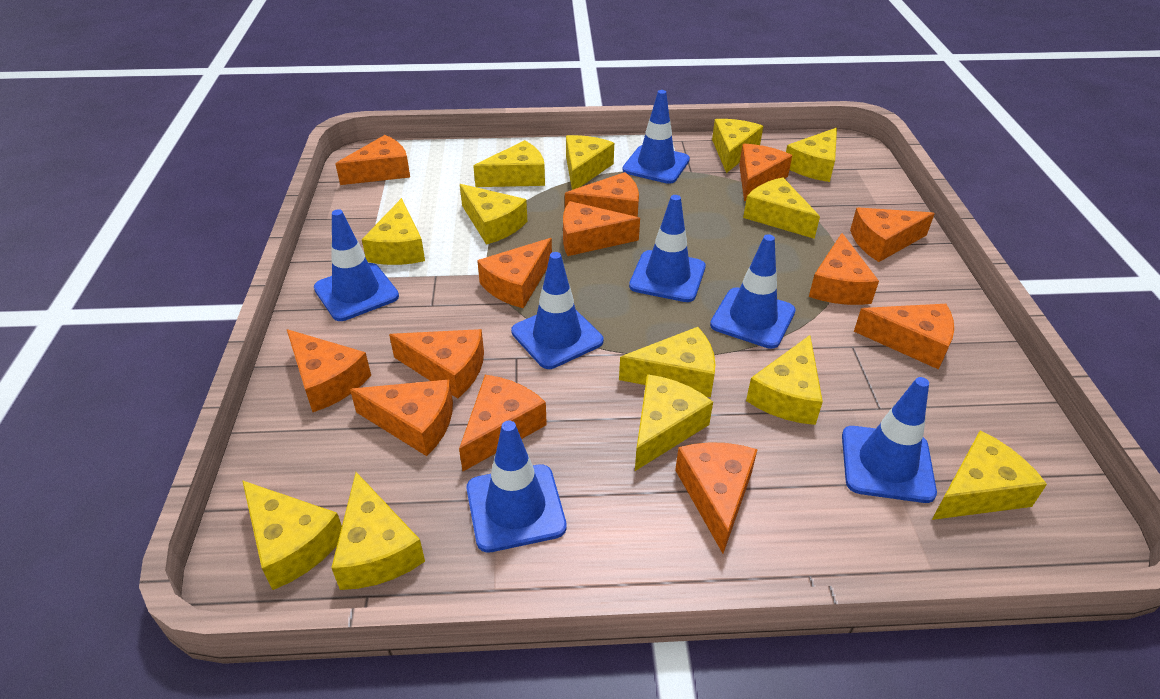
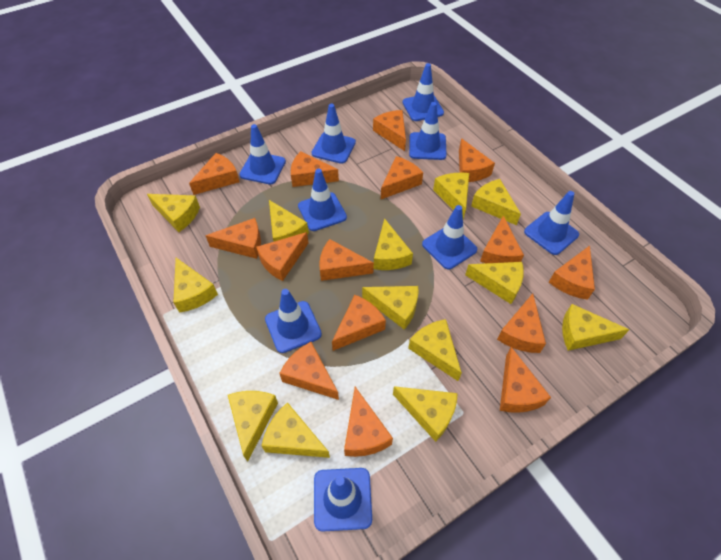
blue traffic cone: 7 -> 9
orange cheese: 13 -> 15

